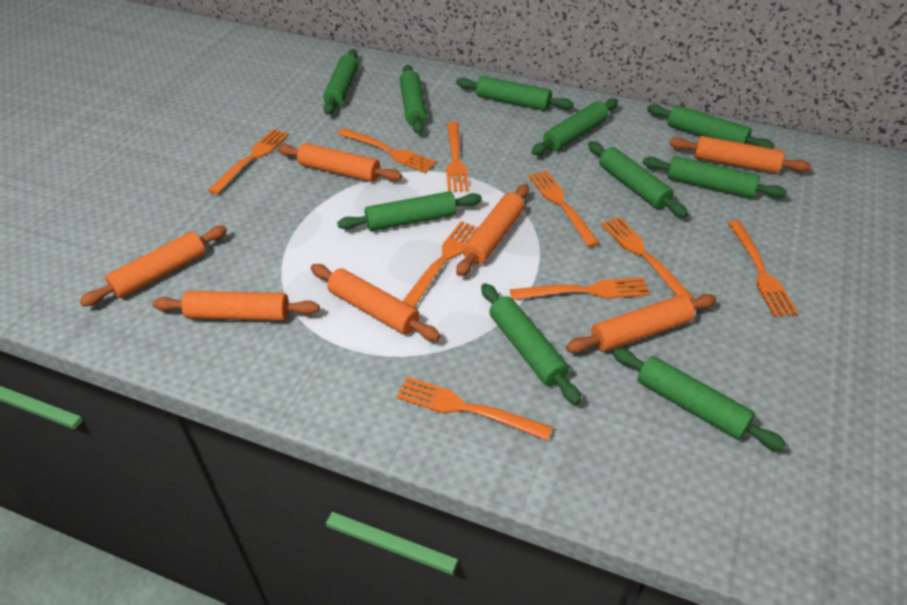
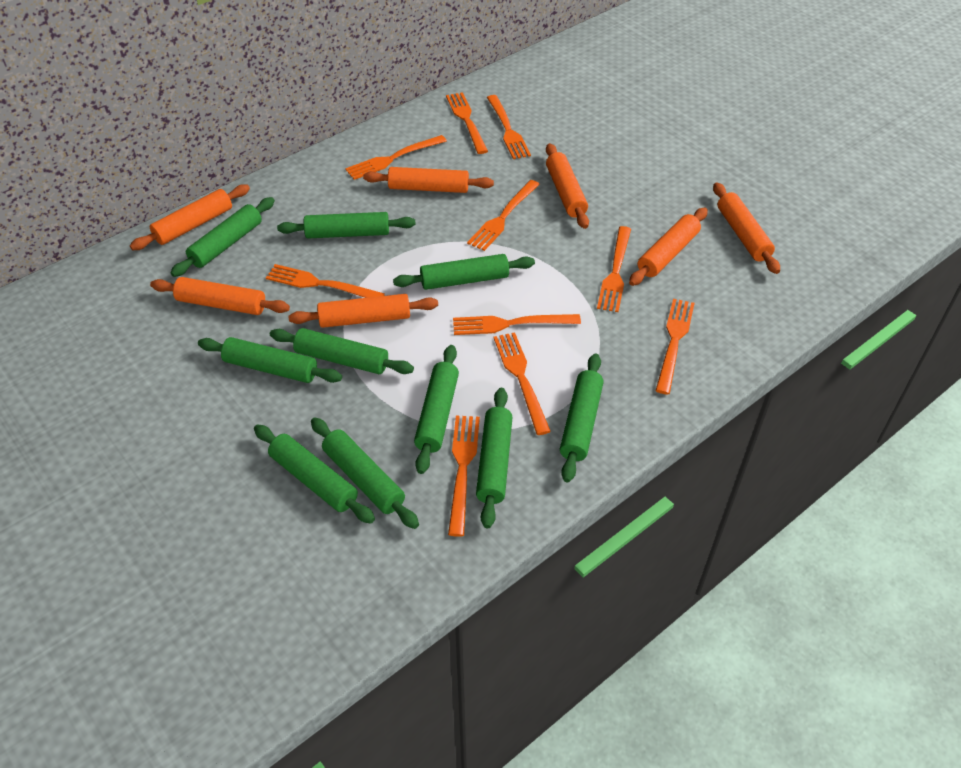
orange fork: 9 -> 10

